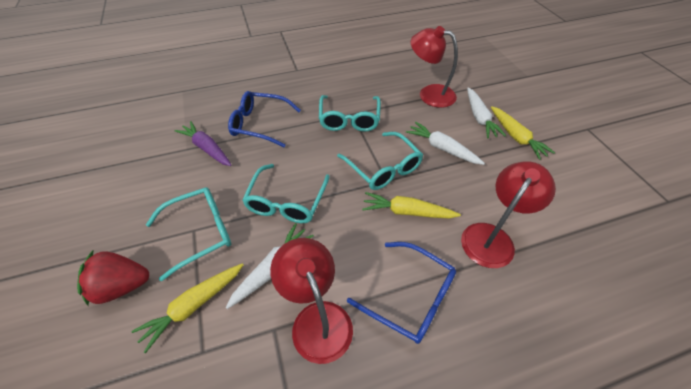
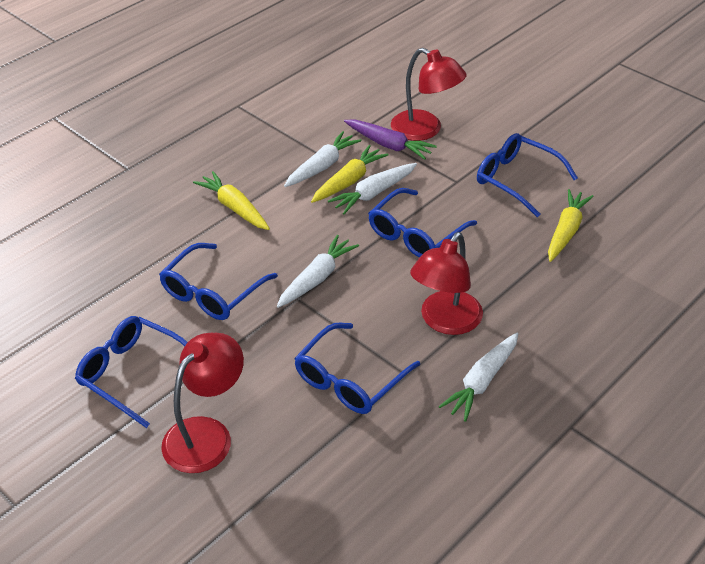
blue glasses: 2 -> 5
red strawberry: 1 -> 0
turquoise glasses: 4 -> 0
white carrot: 3 -> 4

